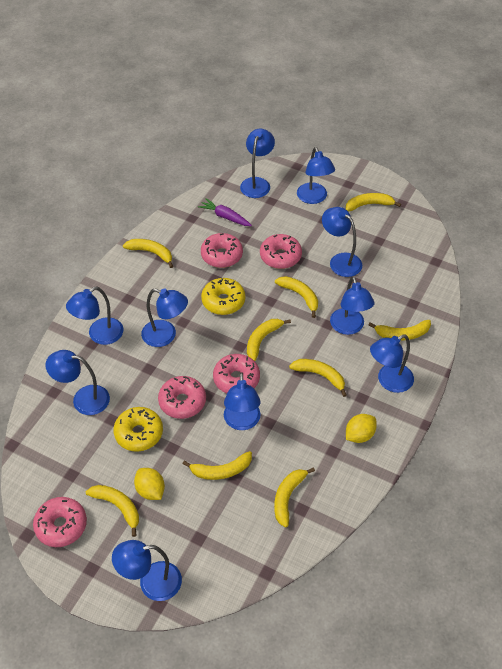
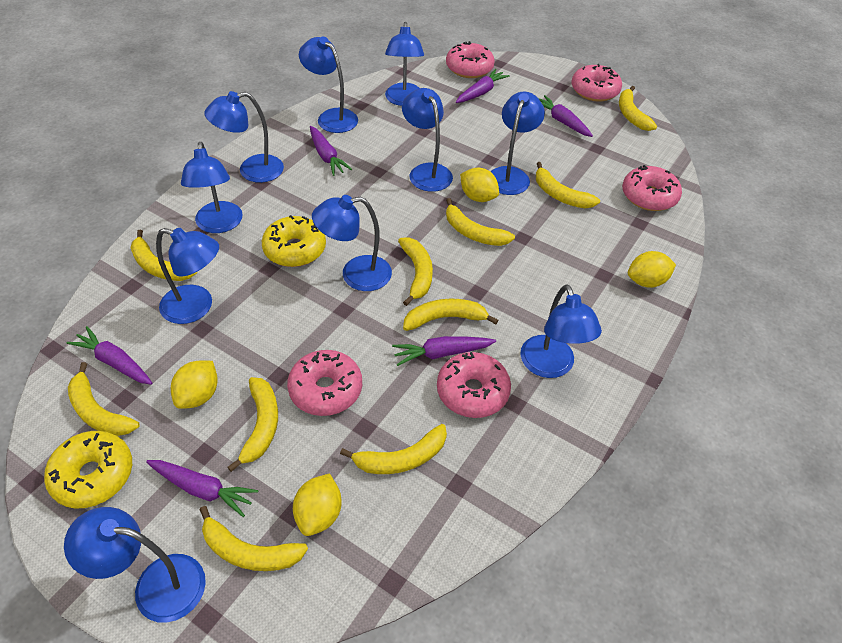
purple carrot: 1 -> 6
yellow banana: 9 -> 10
yellow lemon: 2 -> 4

